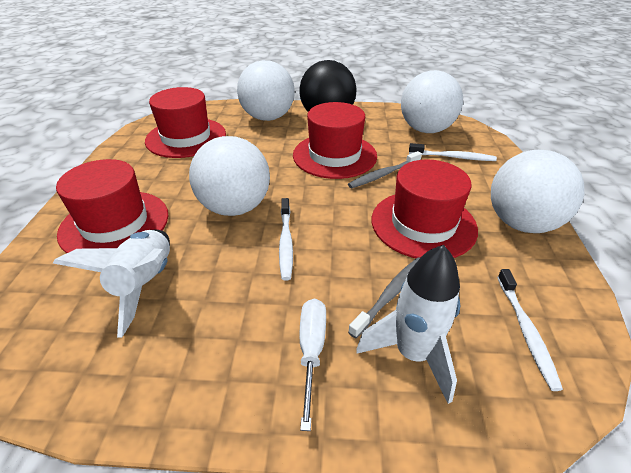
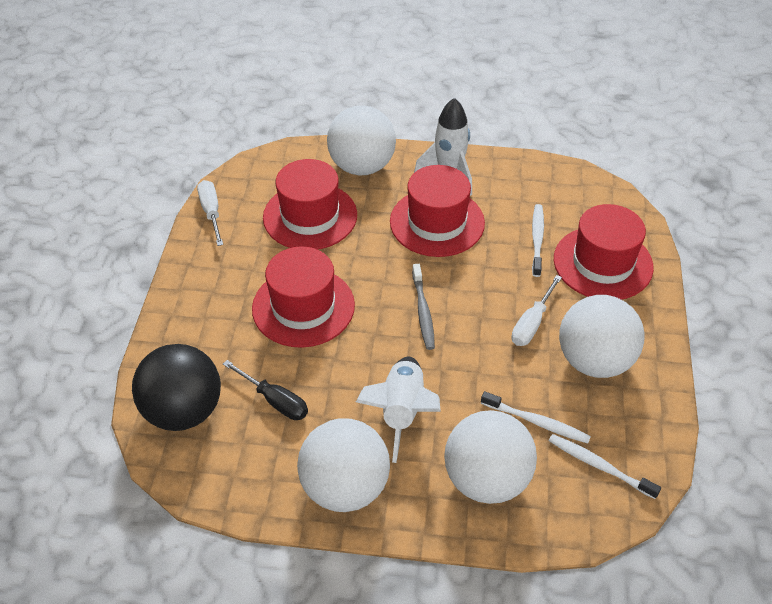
black screwdriver: 0 -> 1
grey toothbrush: 2 -> 1
white screwdriver: 1 -> 2

